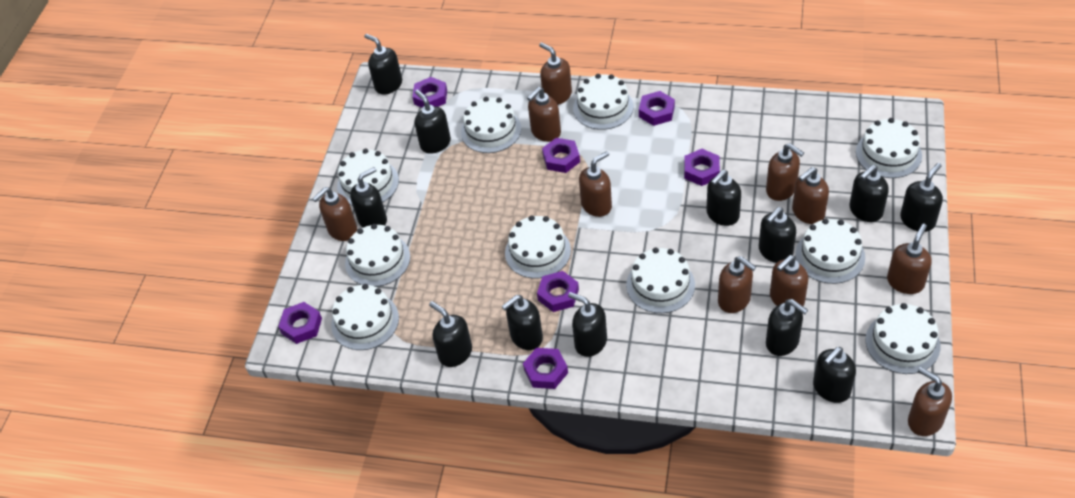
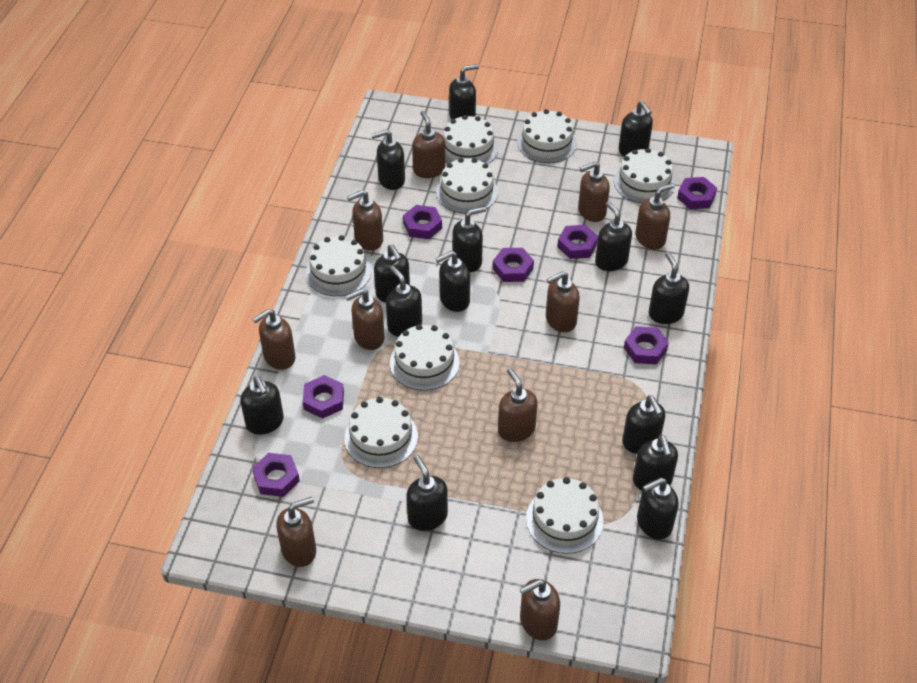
black soap dispenser: 12 -> 14
white cake: 10 -> 8

